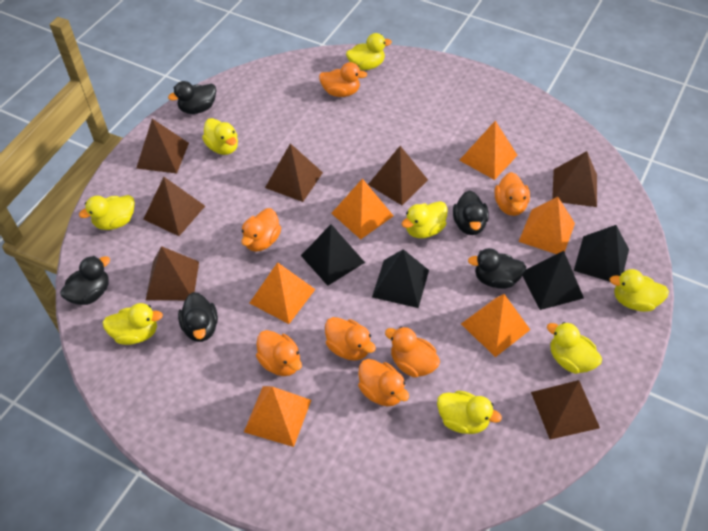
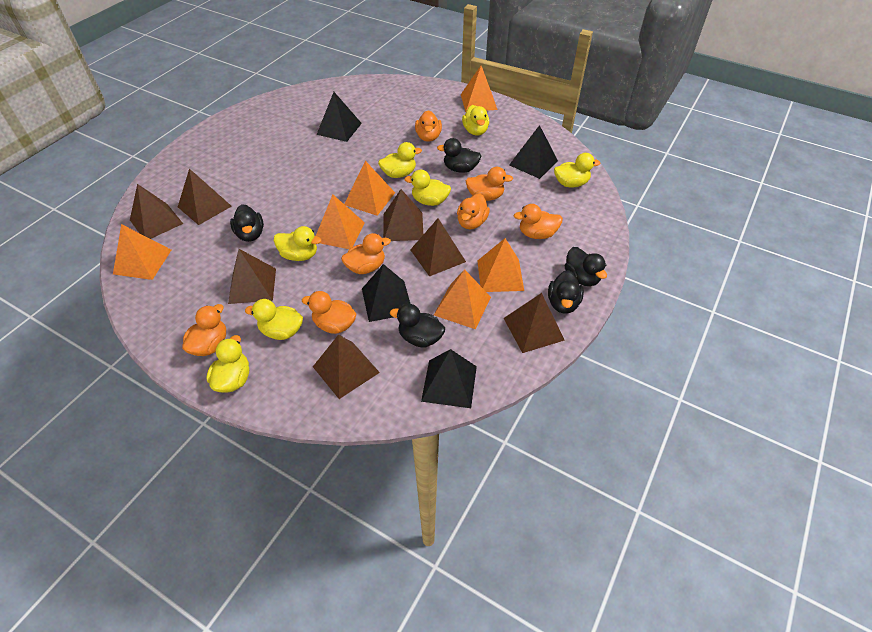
yellow duck: 8 -> 7

